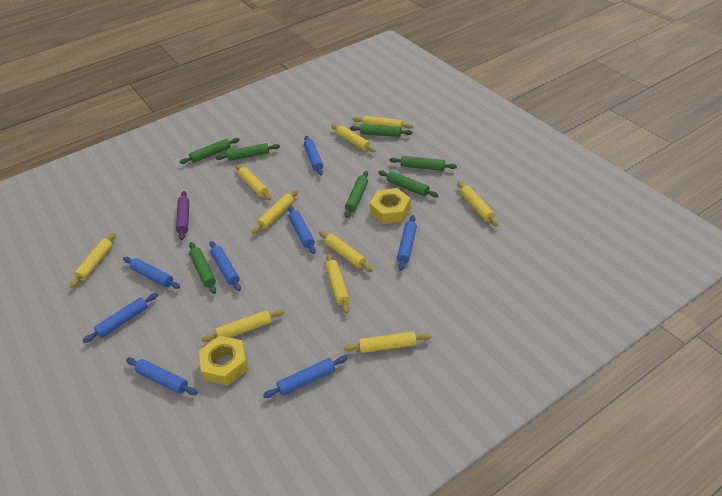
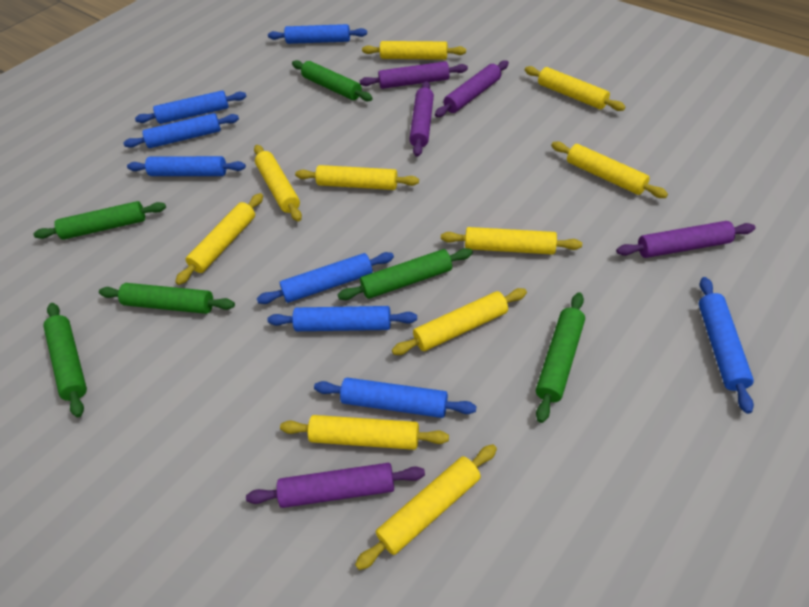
green rolling pin: 7 -> 6
purple rolling pin: 1 -> 5
yellow nut: 2 -> 0

